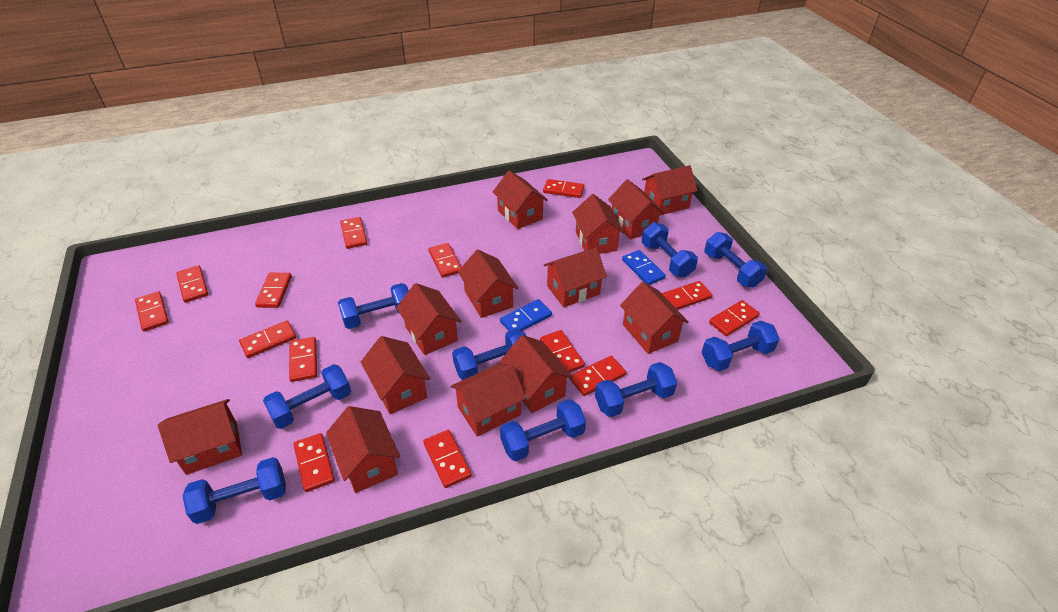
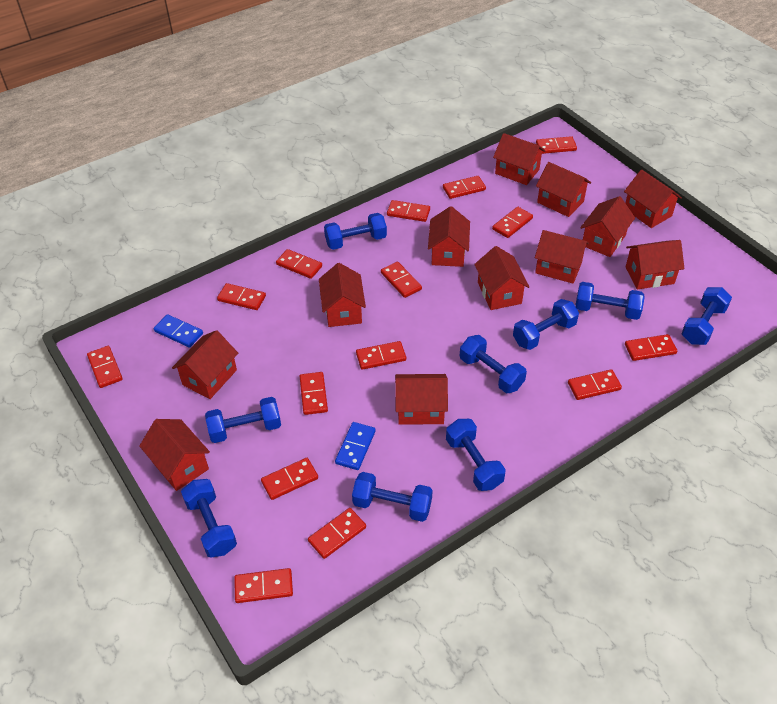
red domino: 14 -> 15
red house: 13 -> 12

